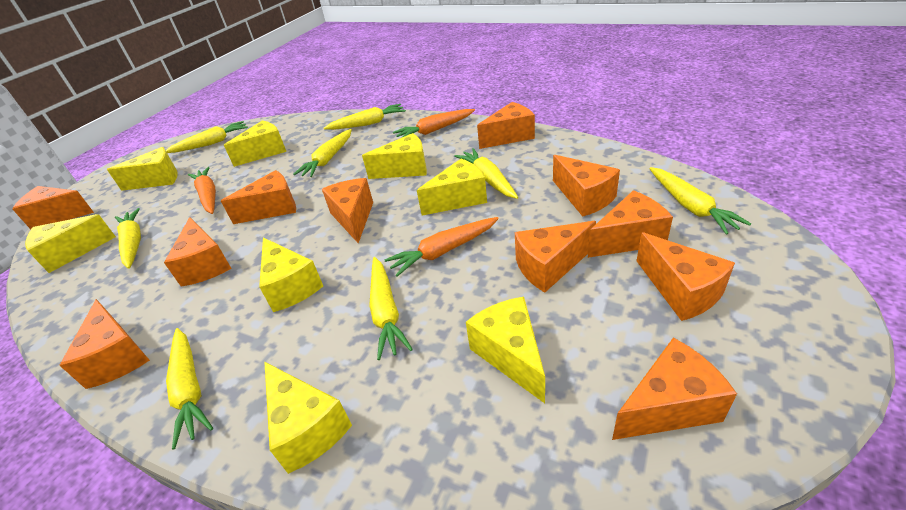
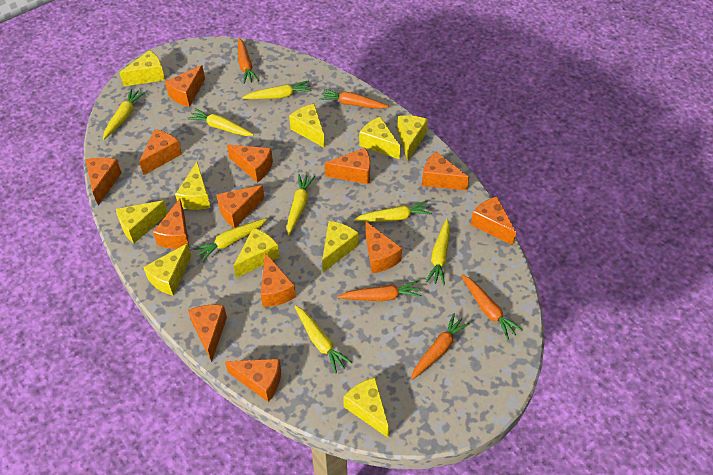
orange carrot: 3 -> 5
orange cheese: 11 -> 13
yellow cheese: 8 -> 10

